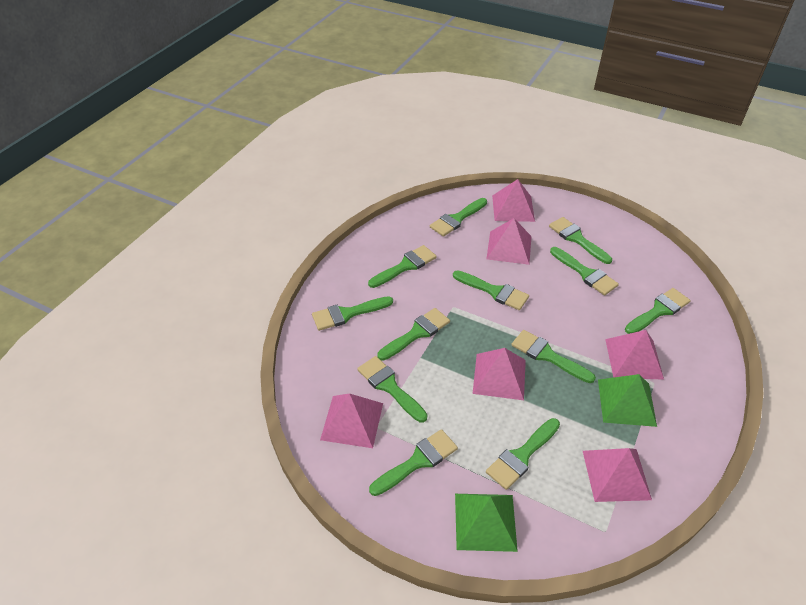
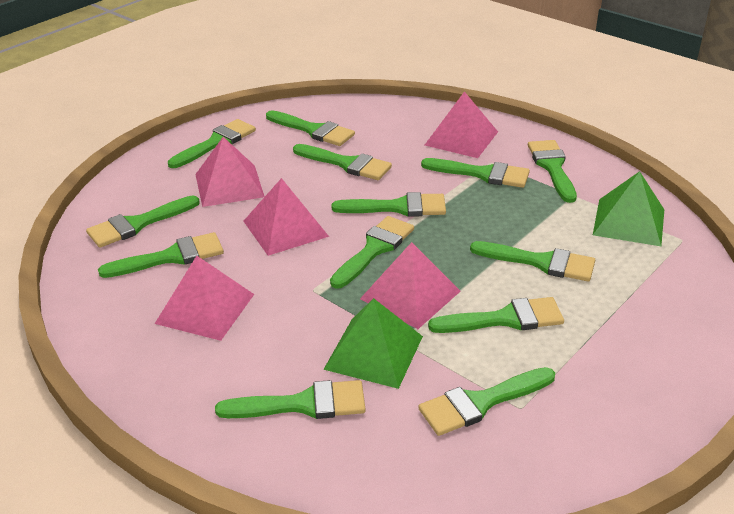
green brush: 12 -> 13
pink pyramid: 6 -> 5

